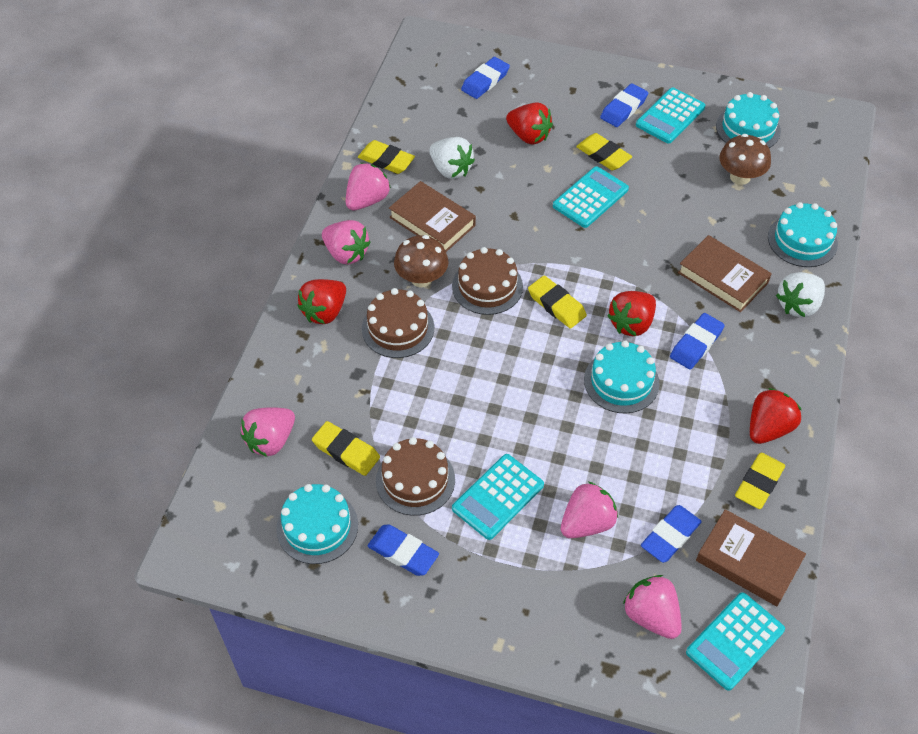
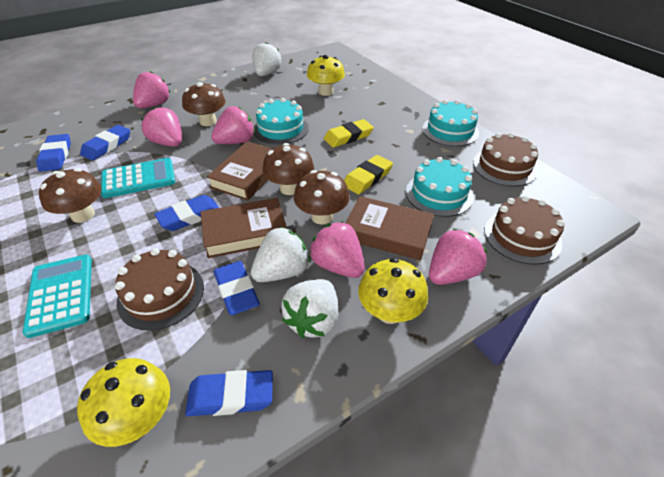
brown mushroom: 2 -> 4
red strawberry: 4 -> 0
turquoise cake: 4 -> 3
turquoise calculator: 4 -> 2
white strawberry: 2 -> 3
yellow eraser: 5 -> 2
yellow mushroom: 0 -> 3

